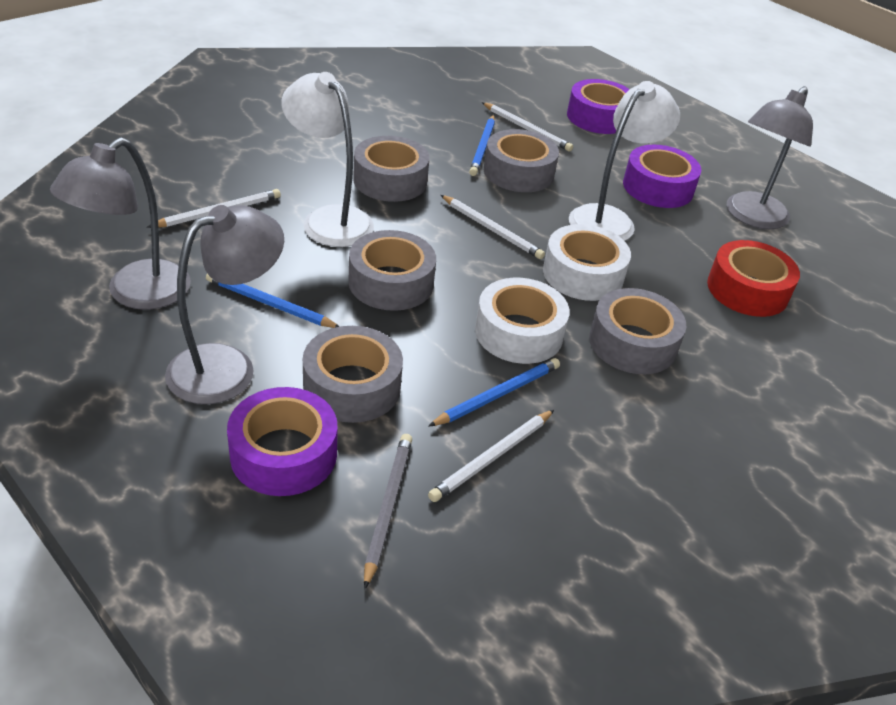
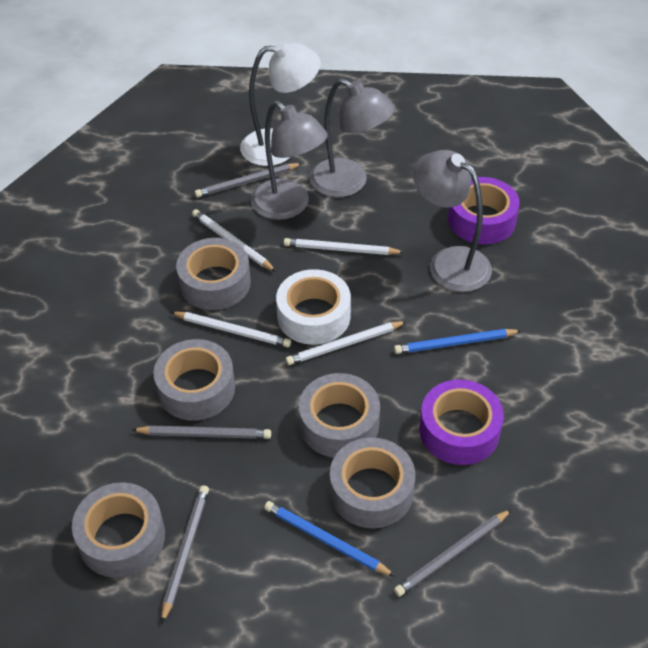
blue pencil: 3 -> 2
grey pencil: 1 -> 4
purple tape: 3 -> 2
red tape: 1 -> 0
white lamp: 2 -> 1
white tape: 2 -> 1

